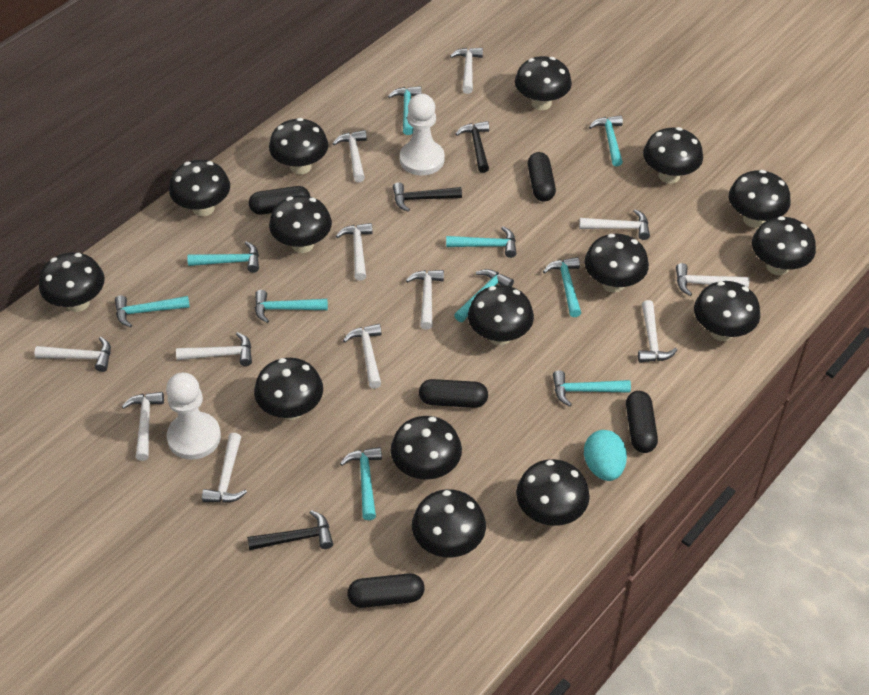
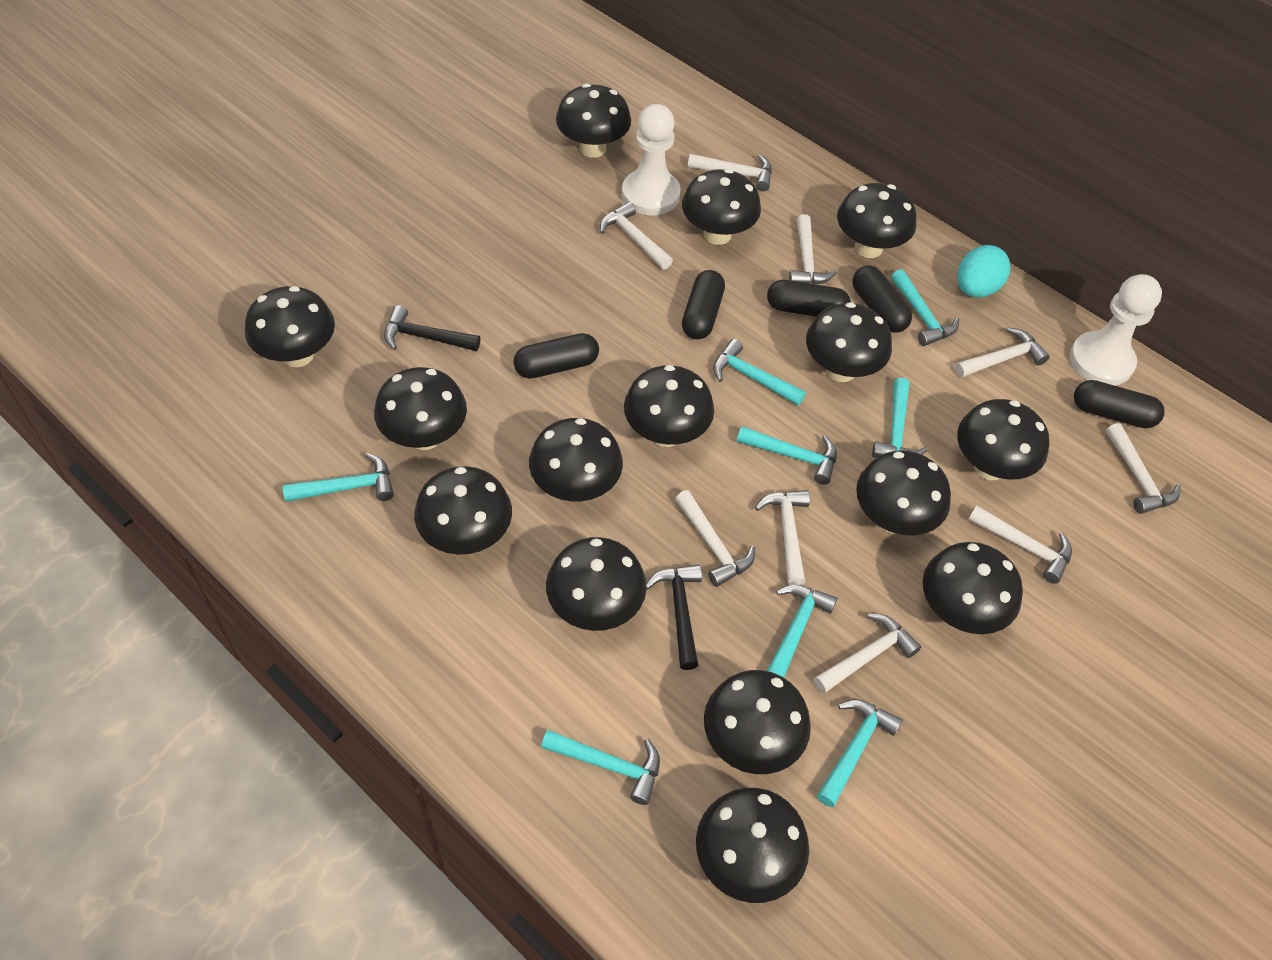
black hammer: 3 -> 2
turquoise hammer: 10 -> 8
white hammer: 12 -> 9

